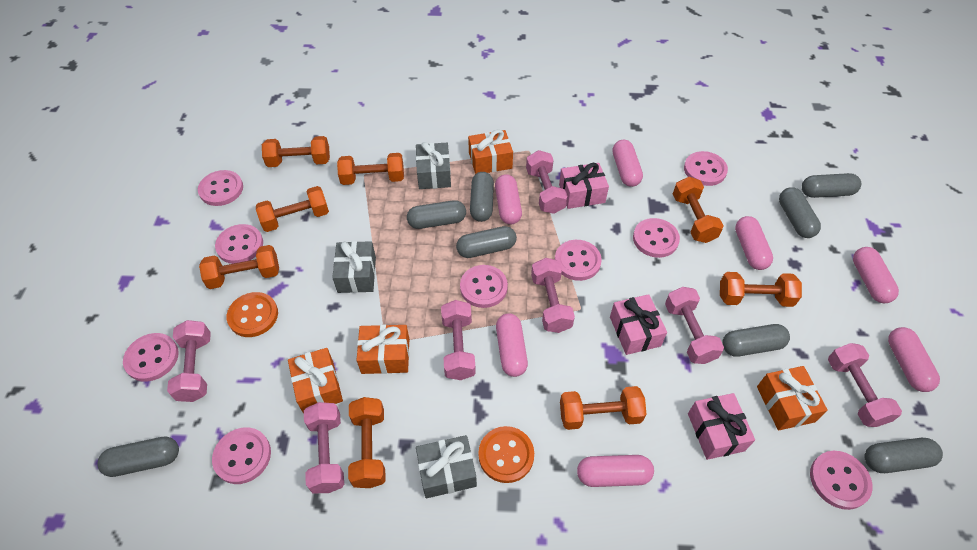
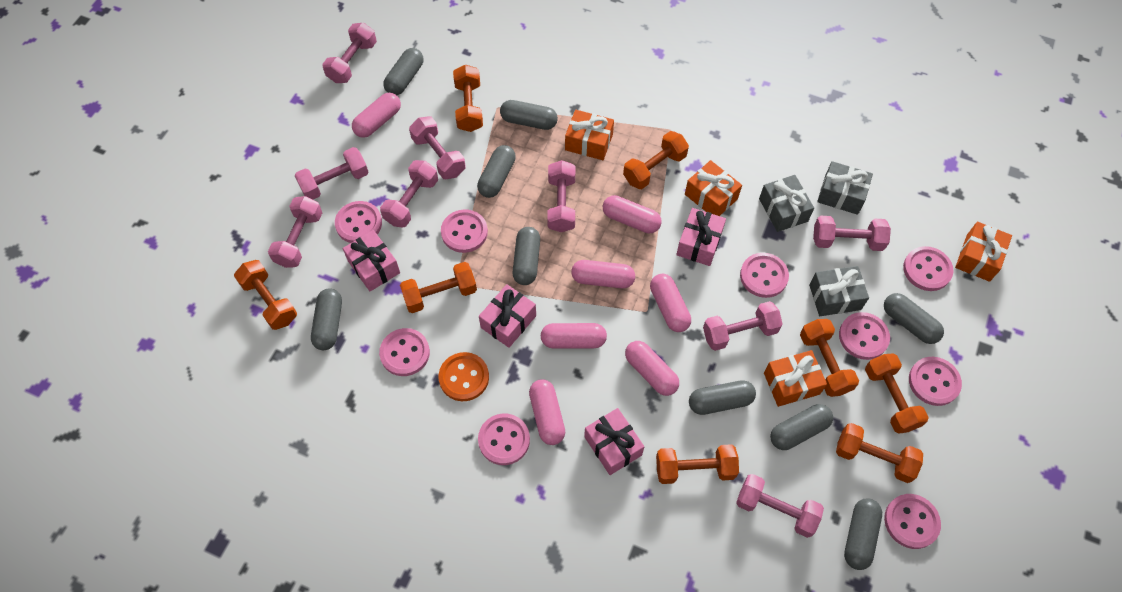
grey capsule: 8 -> 9
orange button: 2 -> 1
pink dumbbell: 7 -> 9
pink gift: 3 -> 4

